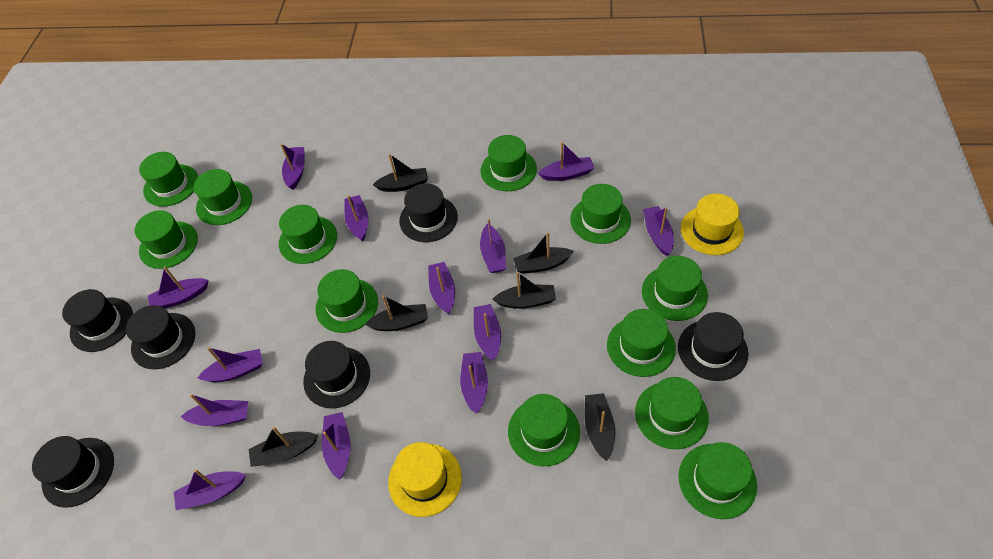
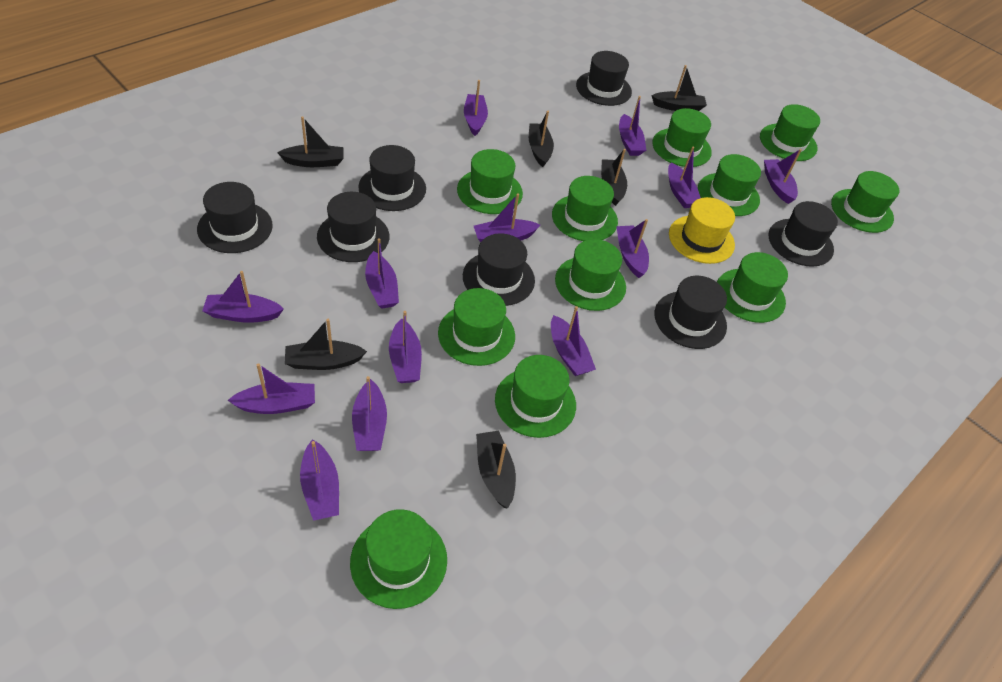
black hat: 6 -> 7
green hat: 12 -> 11
yellow hat: 2 -> 1

